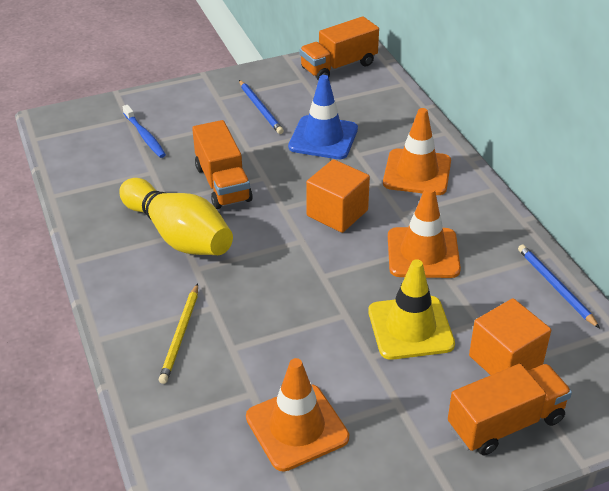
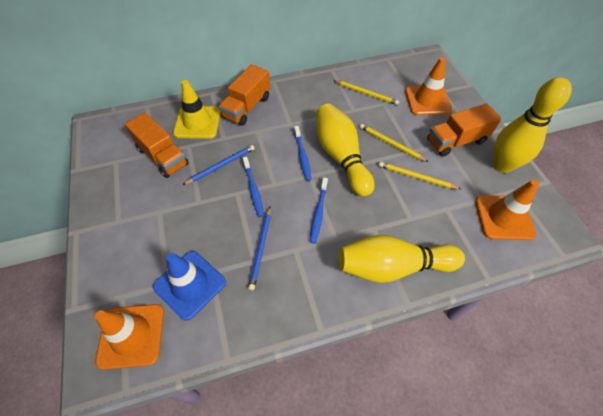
blue toothbrush: 1 -> 3
orange cube: 2 -> 0
yellow bowling pin: 1 -> 3
yellow pencil: 1 -> 3

